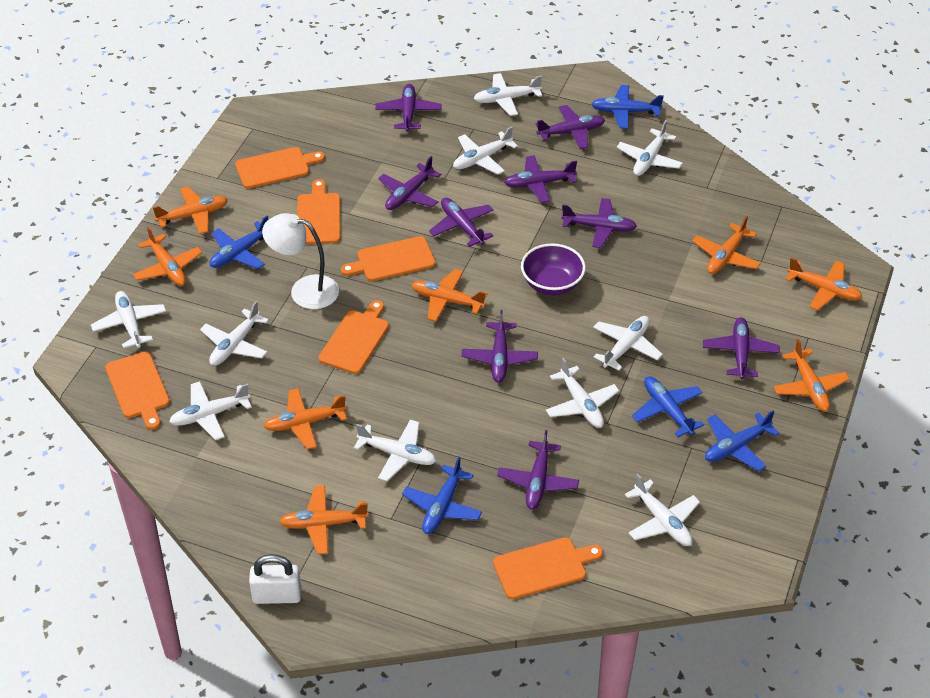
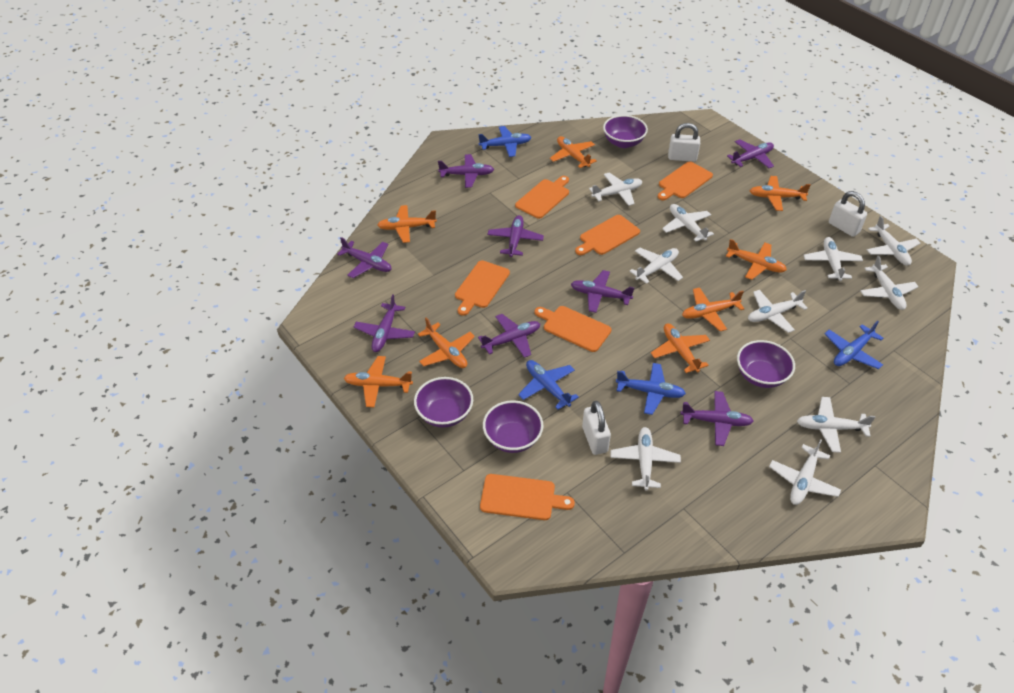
blue plane: 5 -> 4
purple bowl: 1 -> 4
purple plane: 9 -> 8
white lamp: 1 -> 0
white padlock: 1 -> 3

